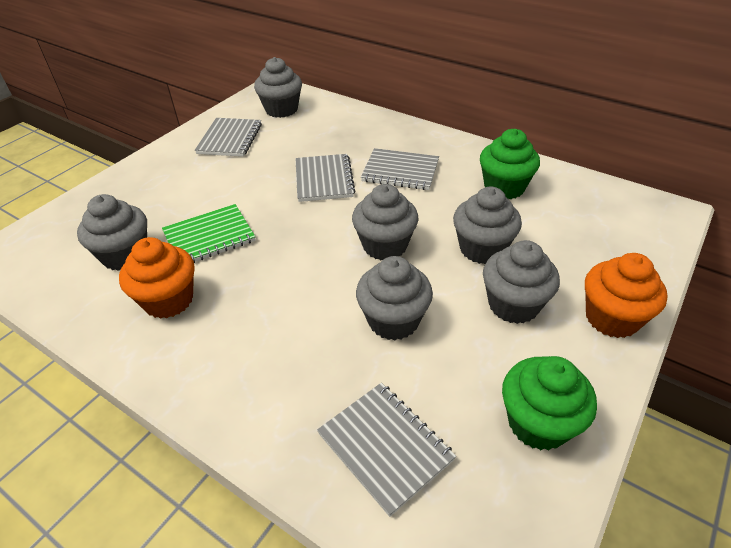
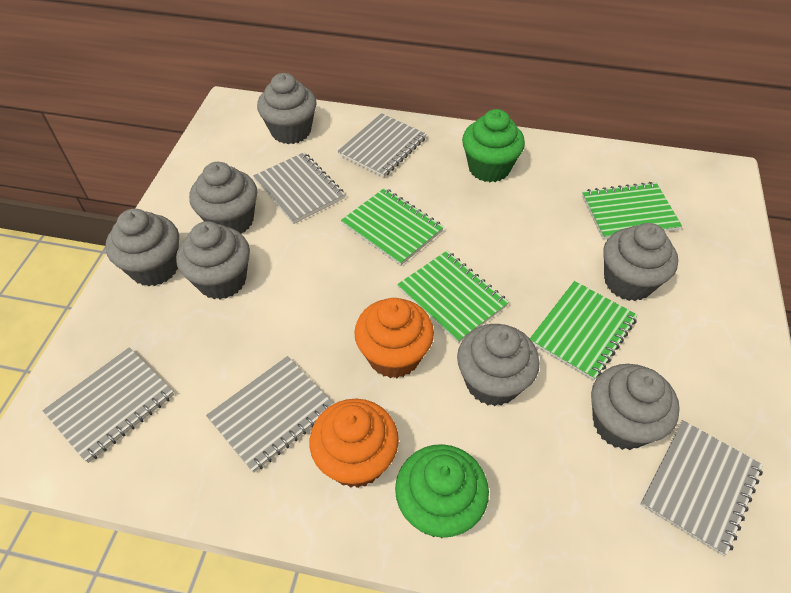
green notebook: 1 -> 4
grey cupcake: 6 -> 7
grey notebook: 4 -> 5

